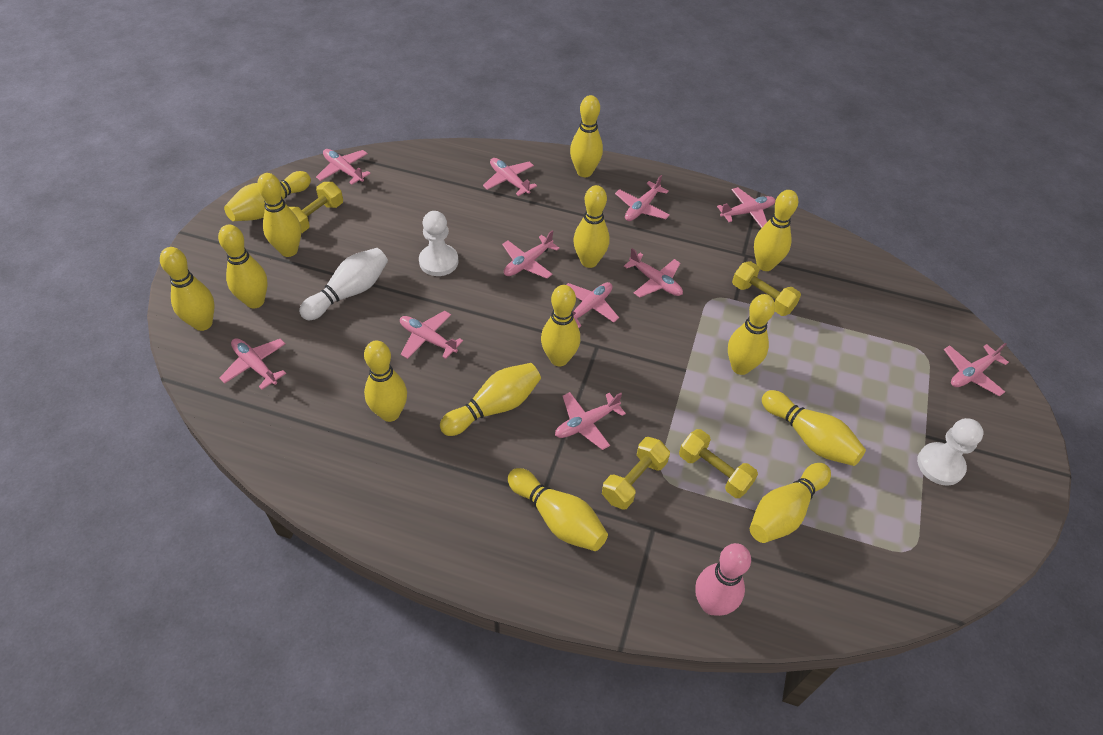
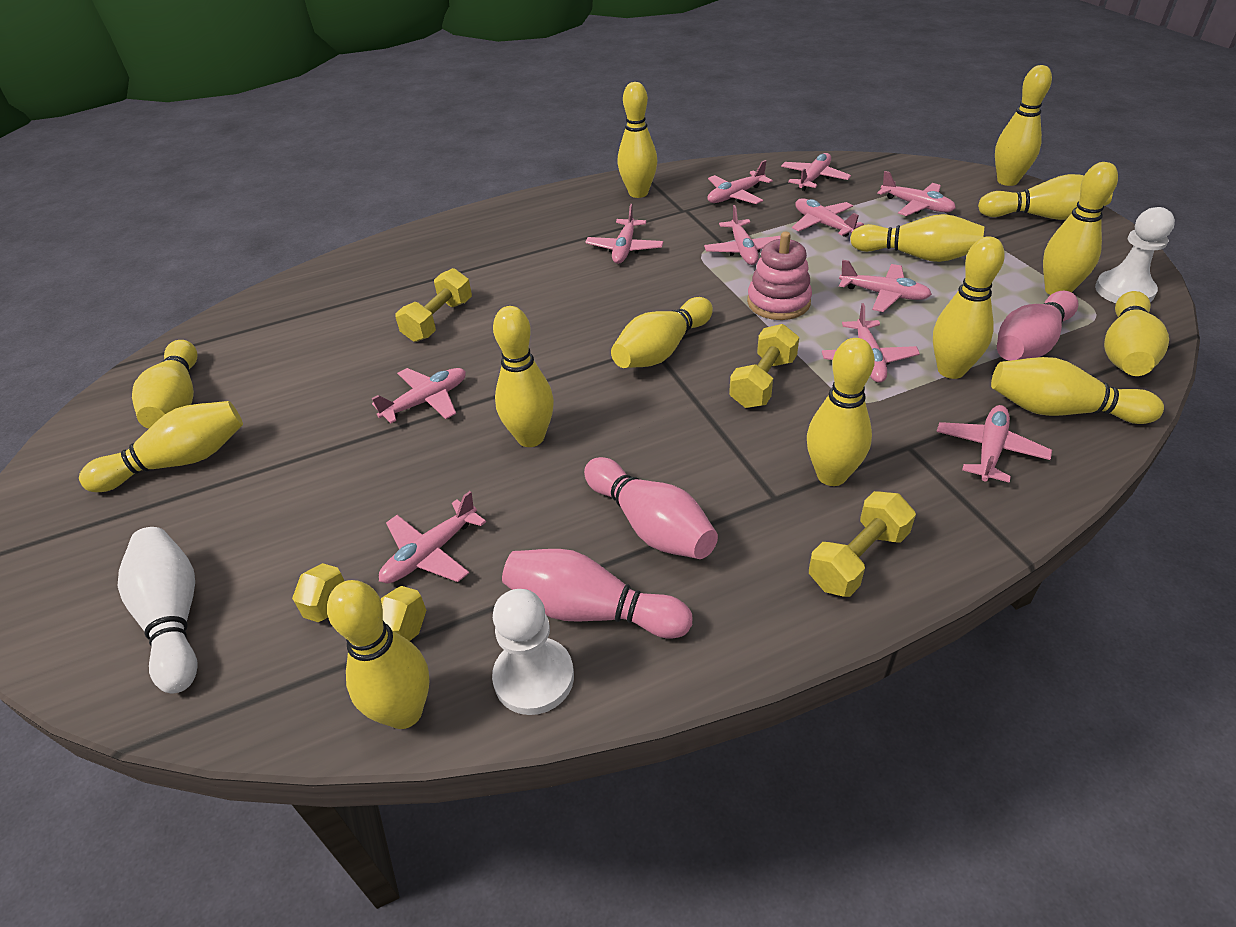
pink bowling pin: 1 -> 3
pink stacking toy: 0 -> 1

